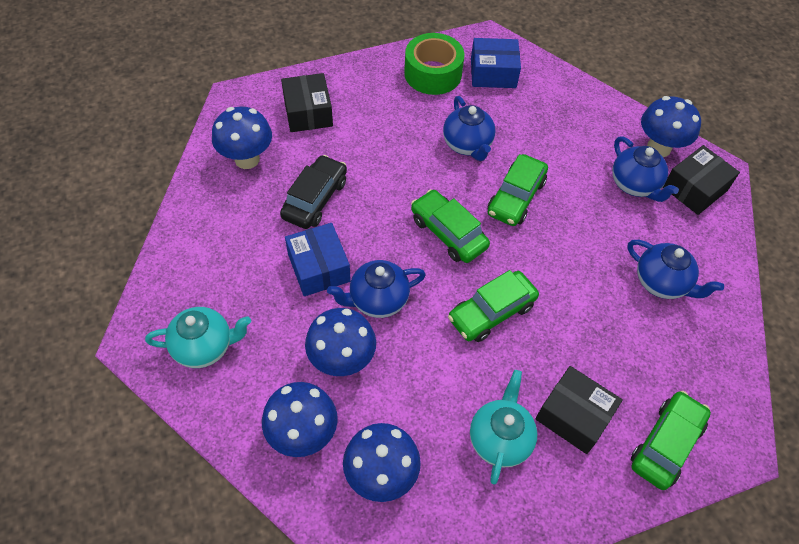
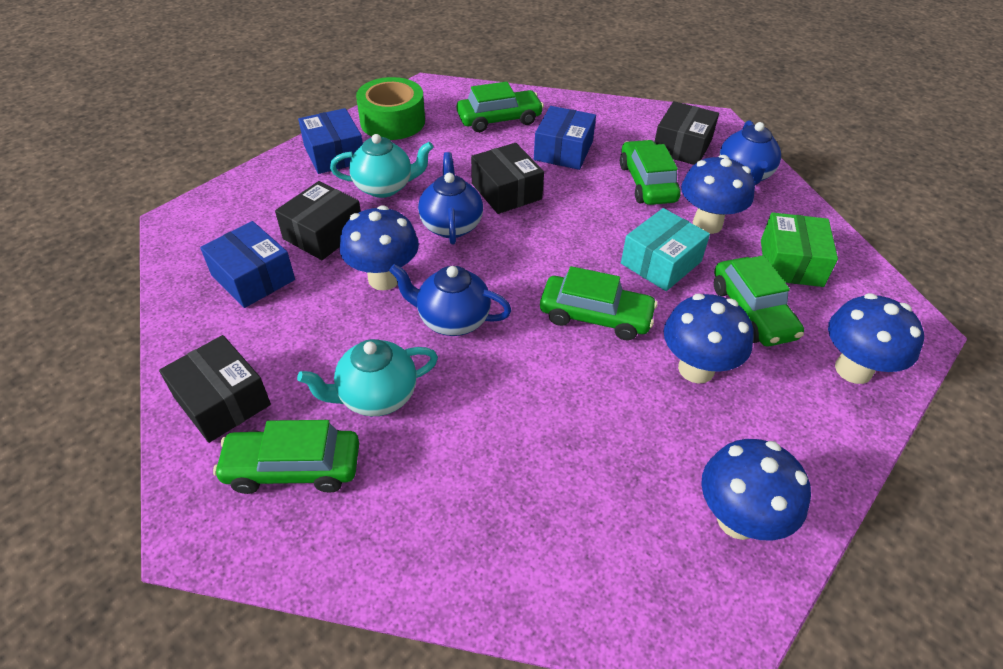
black box: 3 -> 4
black car: 1 -> 0
blue box: 2 -> 3
blue teapot: 4 -> 3
green box: 0 -> 1
green car: 4 -> 5
turquoise box: 0 -> 1

